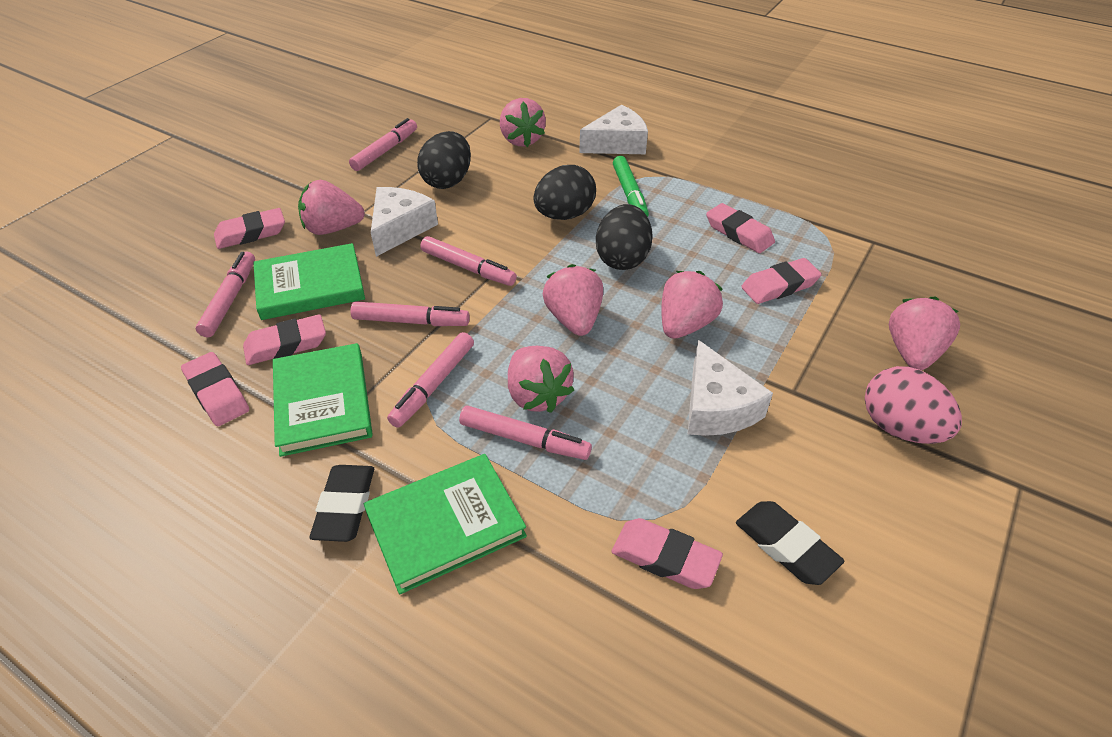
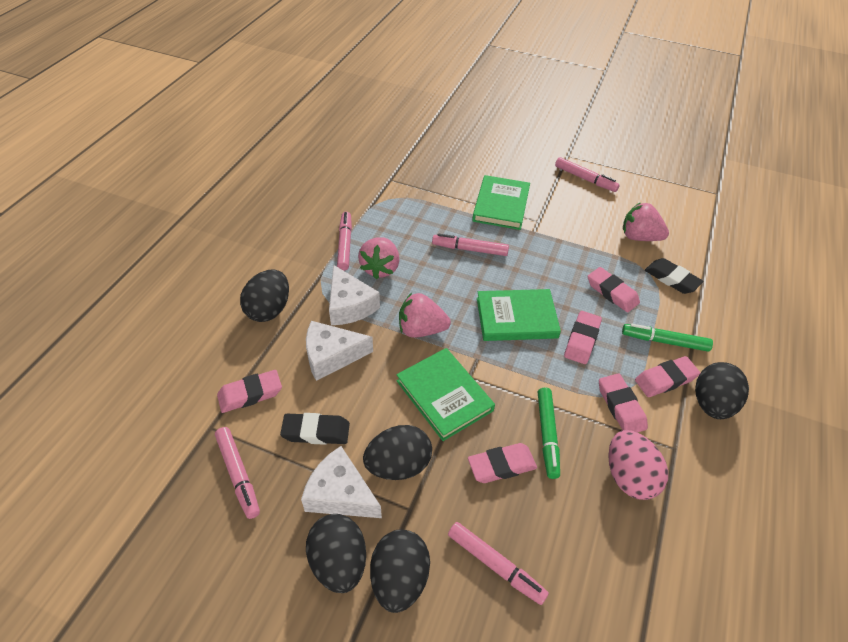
black egg: 3 -> 5
green marker: 1 -> 2
pink marker: 6 -> 5
pink strawberry: 6 -> 3

